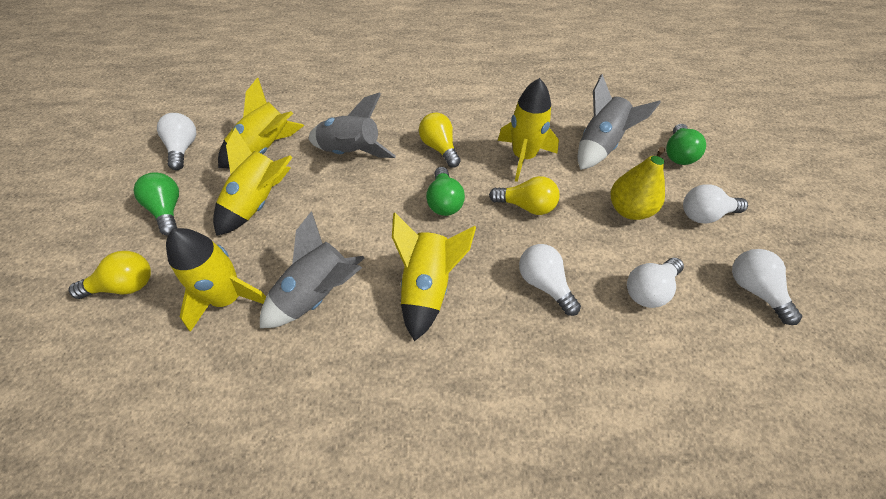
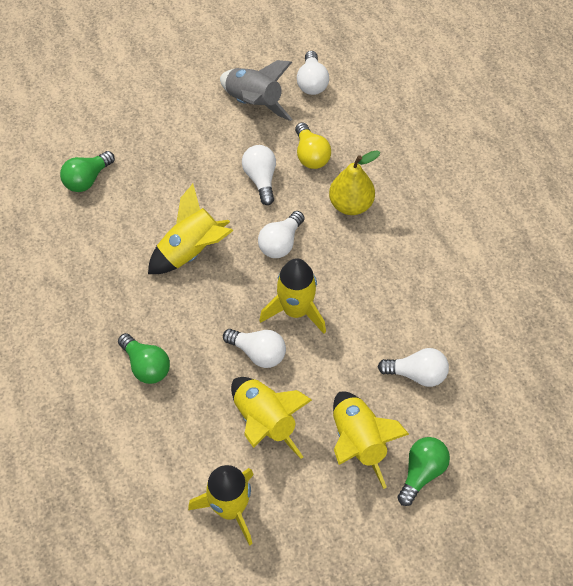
grey rocket: 3 -> 1
yellow light bulb: 3 -> 1

